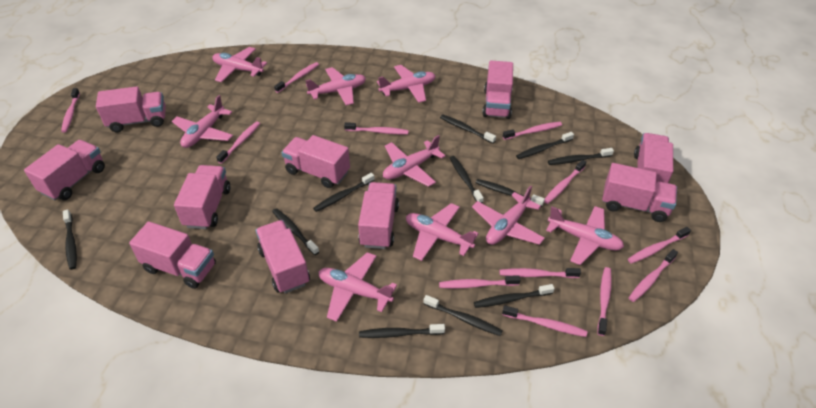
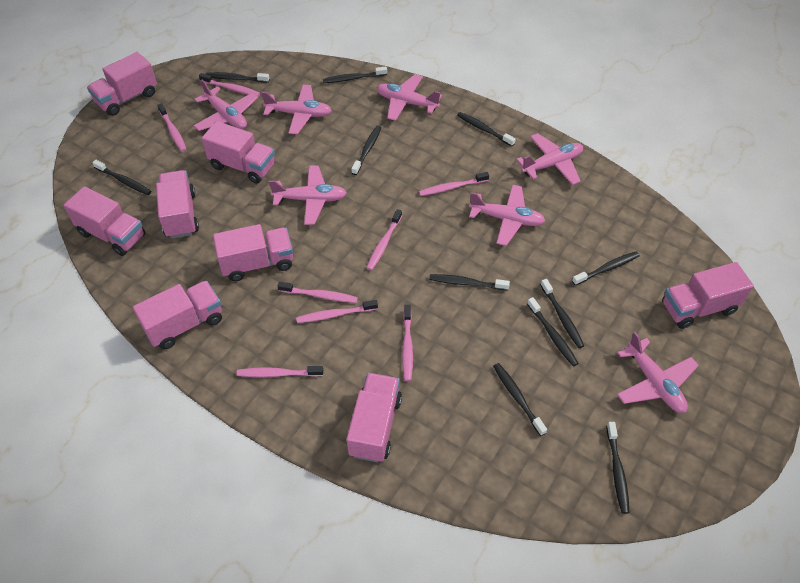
pink plane: 9 -> 7
pink toothbrush: 12 -> 8
pink truck: 10 -> 8

